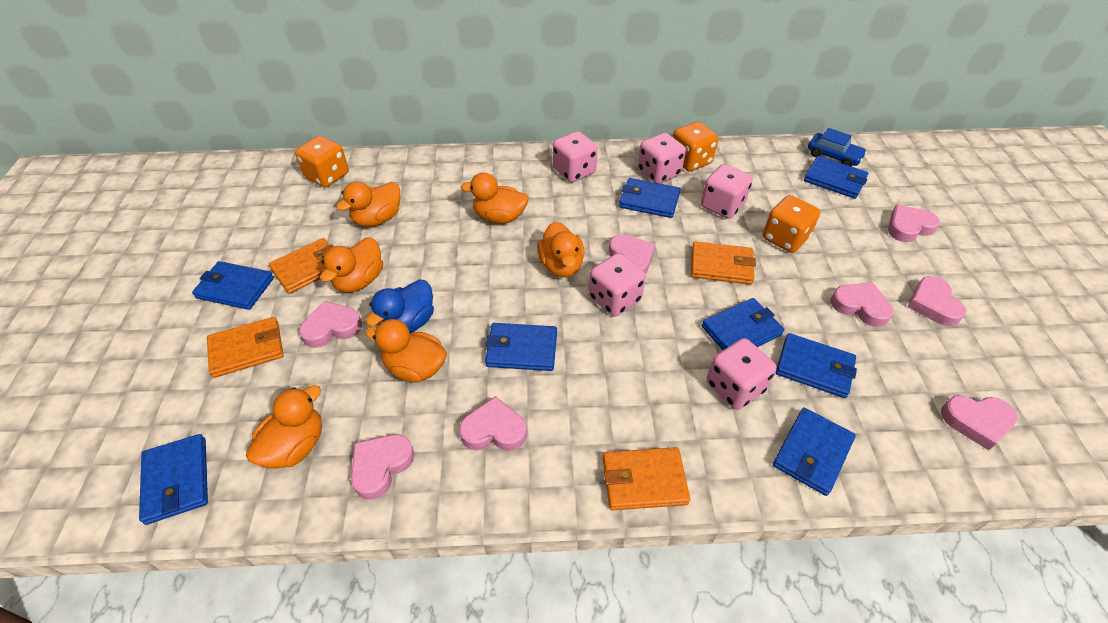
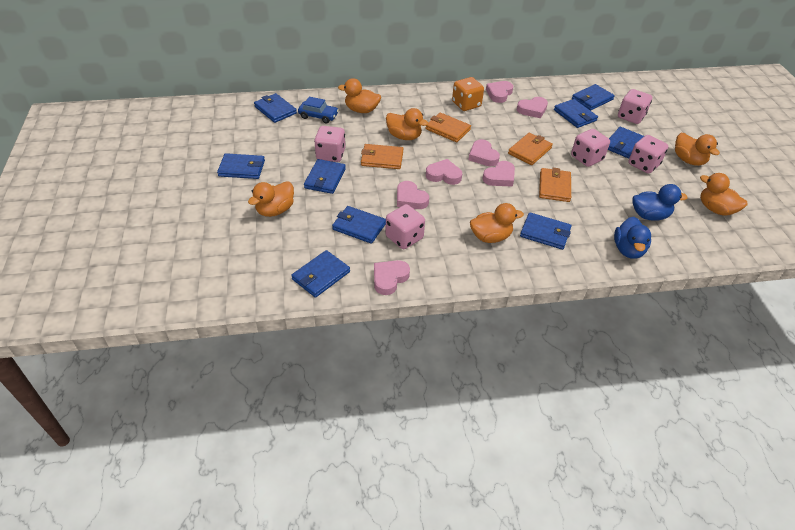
blue duck: 1 -> 2
blue wallet: 8 -> 9
orange dice: 3 -> 1
pink heart: 8 -> 7

